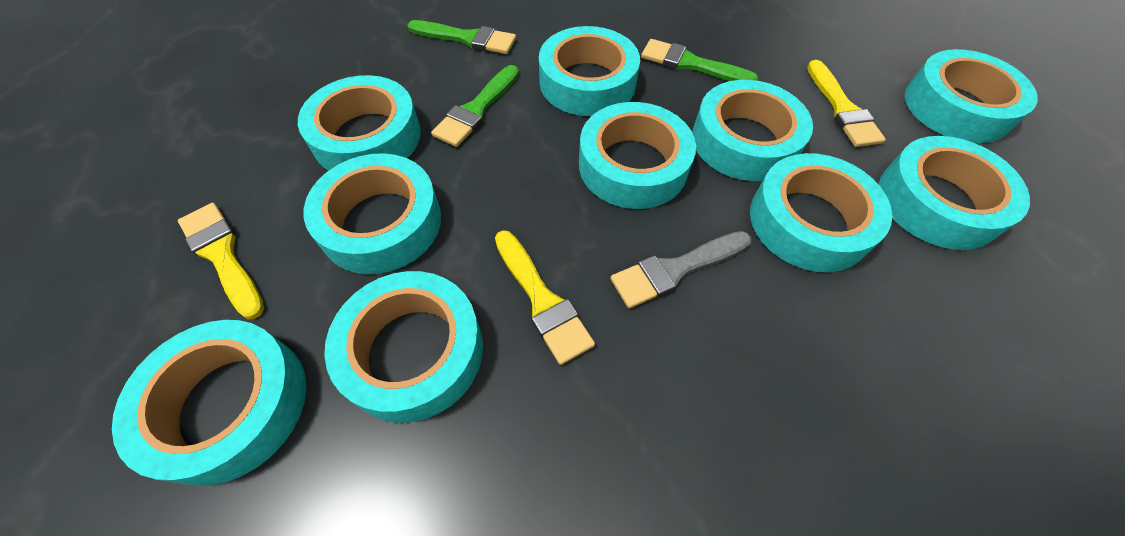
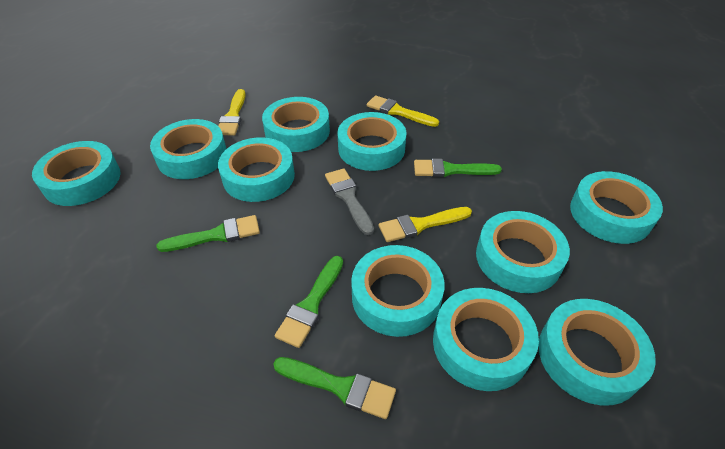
green brush: 3 -> 4

